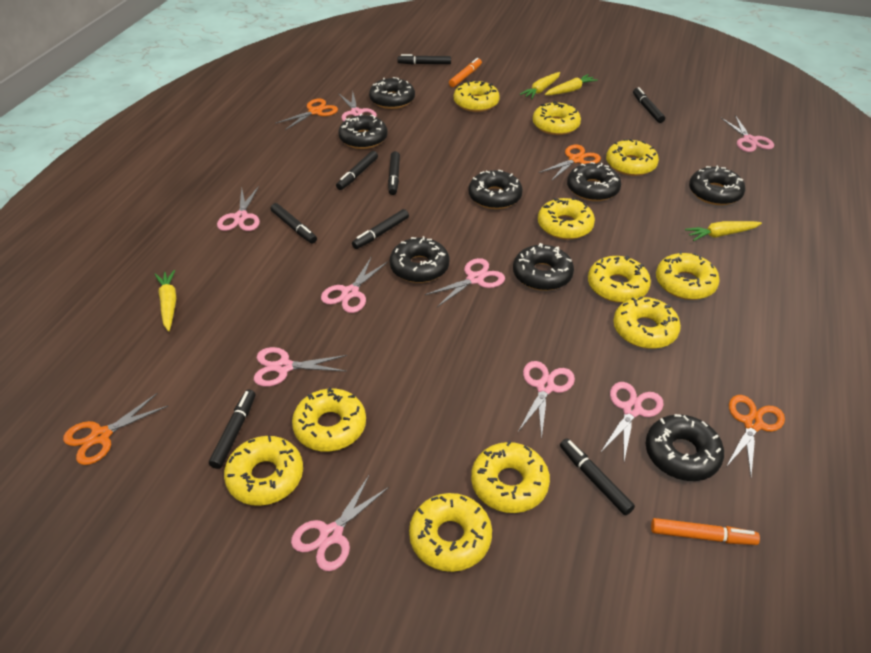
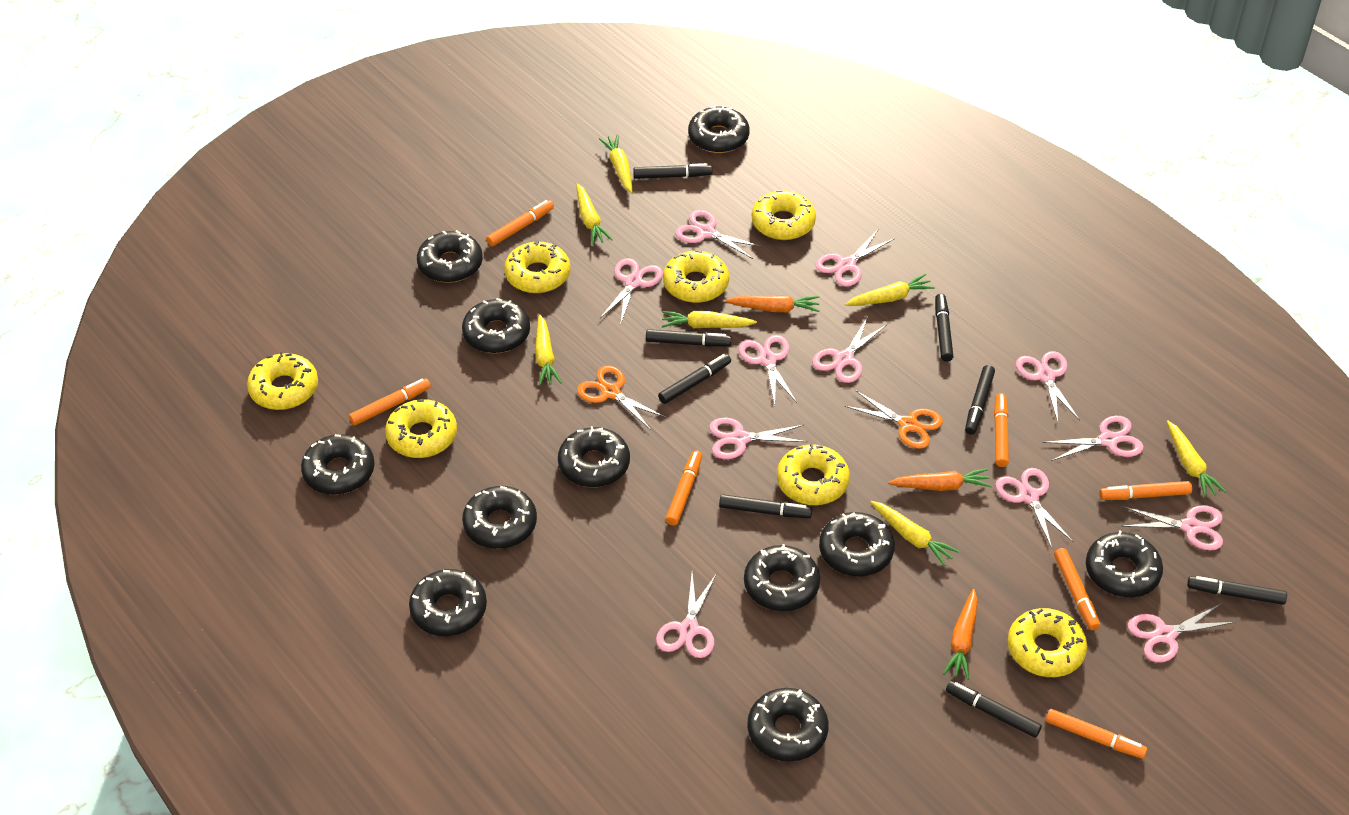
black donut: 8 -> 11
orange carrot: 0 -> 3
orange marker: 2 -> 7
orange scissors: 4 -> 2
pink scissors: 9 -> 12
yellow carrot: 4 -> 7
yellow donut: 11 -> 7

